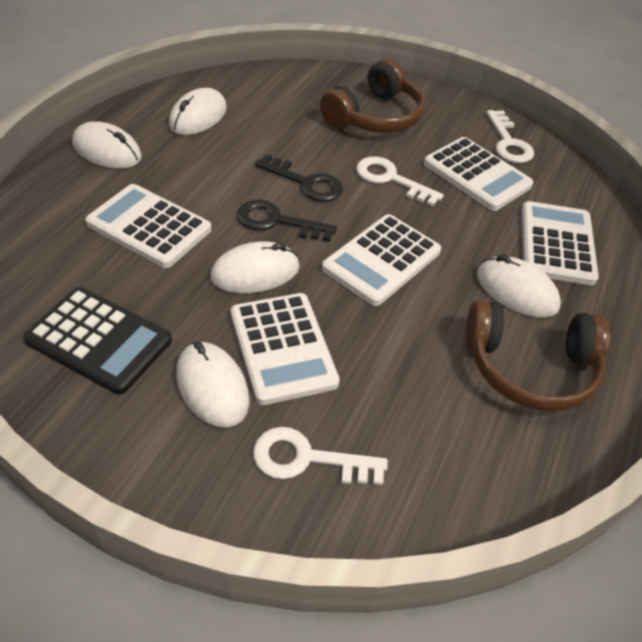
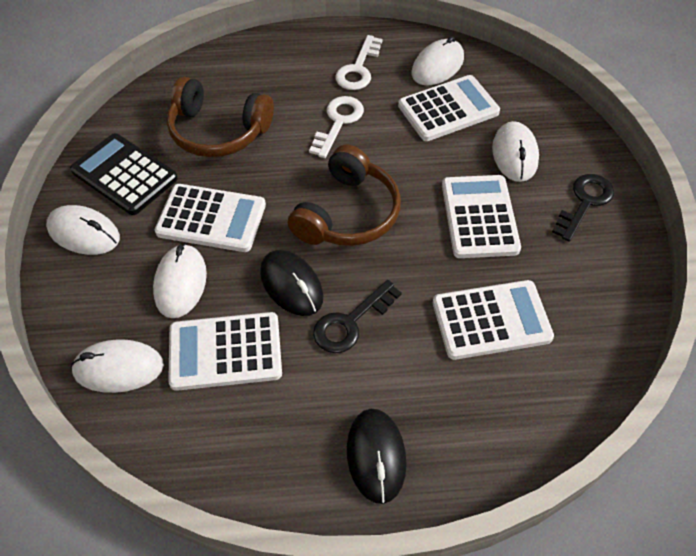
black mouse: 0 -> 2
white key: 3 -> 2

